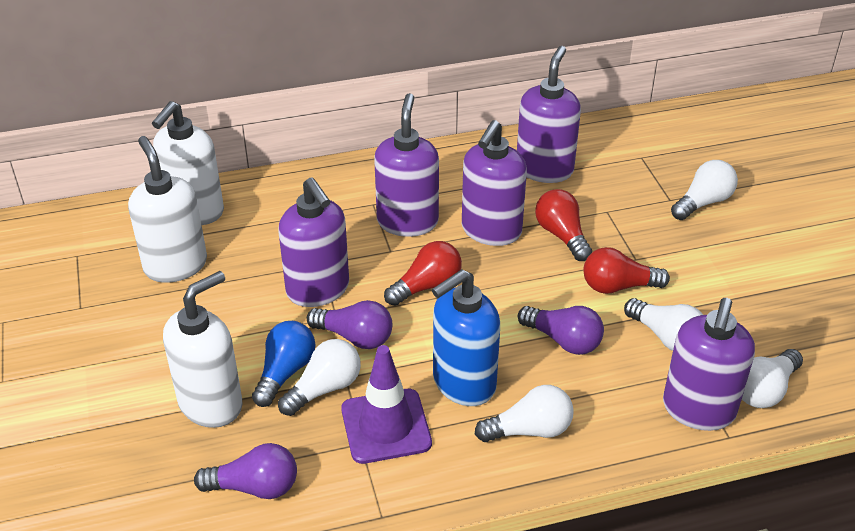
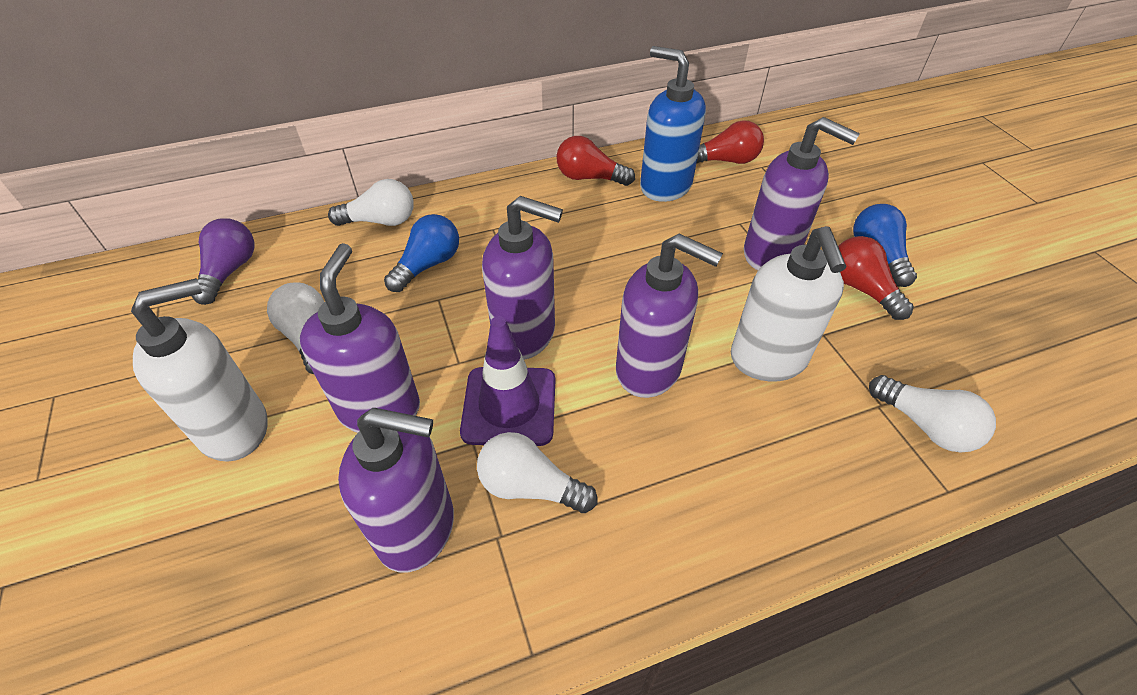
blue light bulb: 1 -> 2
purple light bulb: 3 -> 1
white light bulb: 5 -> 4
white soap dispenser: 3 -> 2

